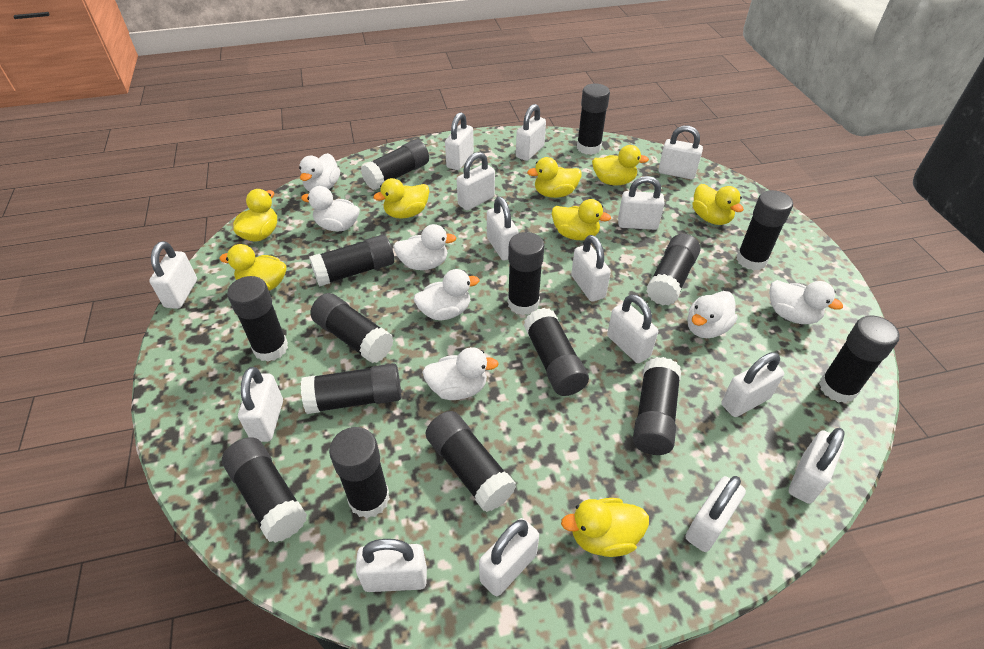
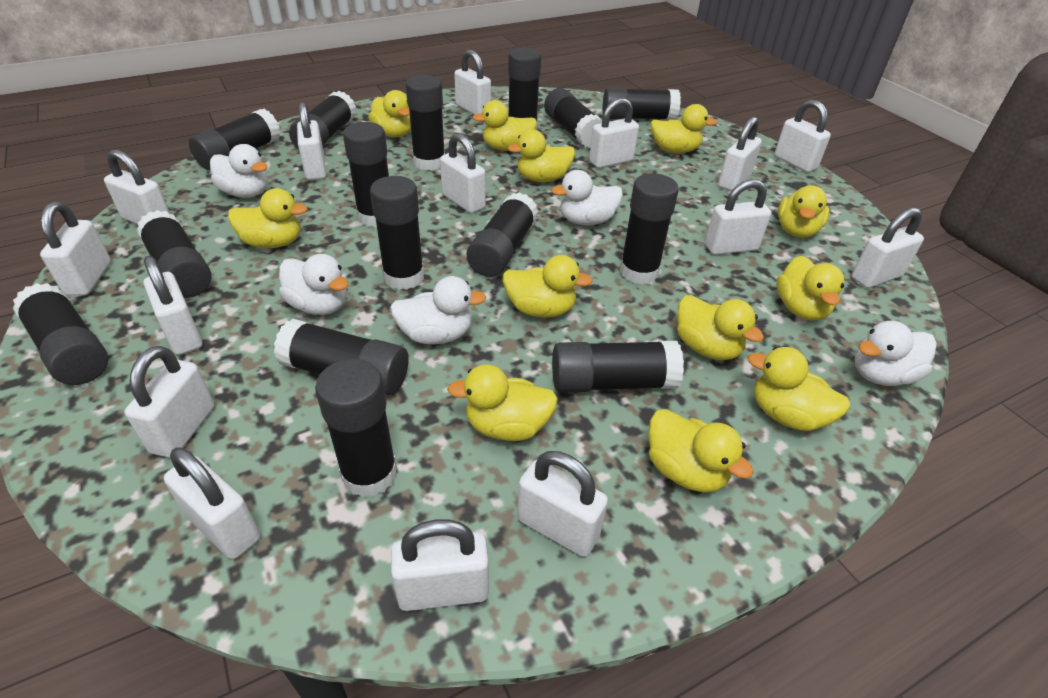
white duck: 7 -> 5
yellow duck: 8 -> 12

